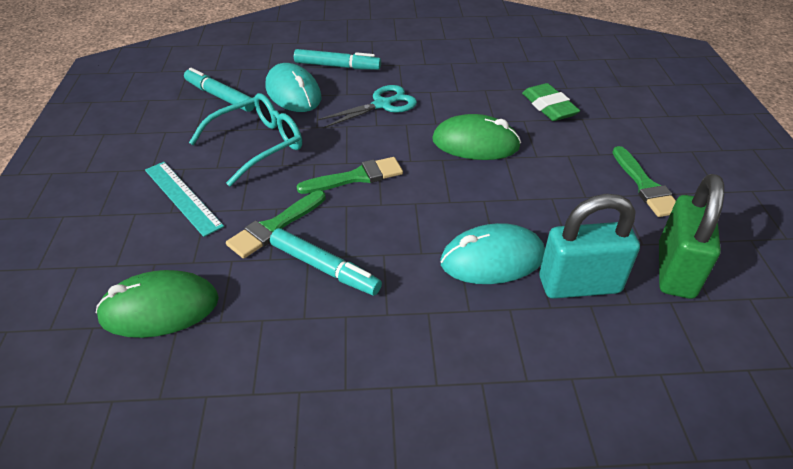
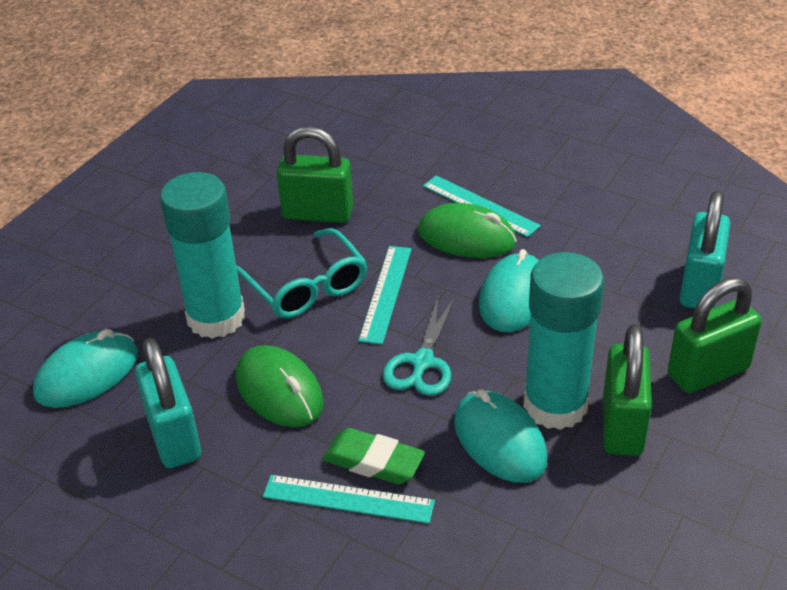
green brush: 3 -> 0
green padlock: 1 -> 3
turquoise glue stick: 0 -> 2
turquoise marker: 3 -> 0
turquoise mouse: 2 -> 3
turquoise padlock: 1 -> 2
turquoise ruler: 1 -> 3

